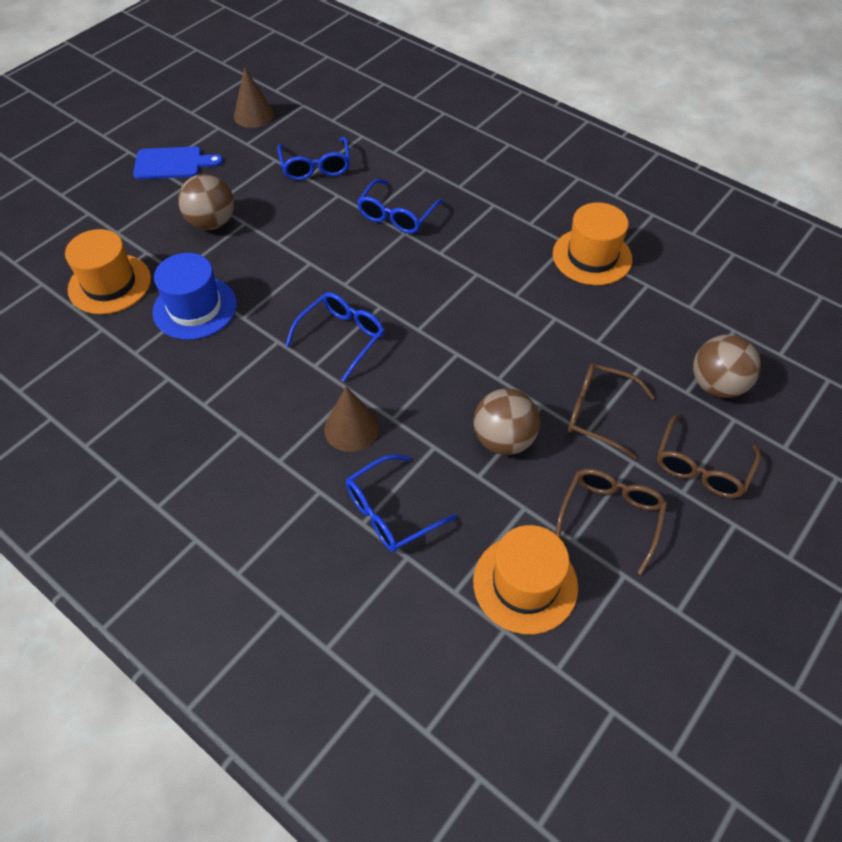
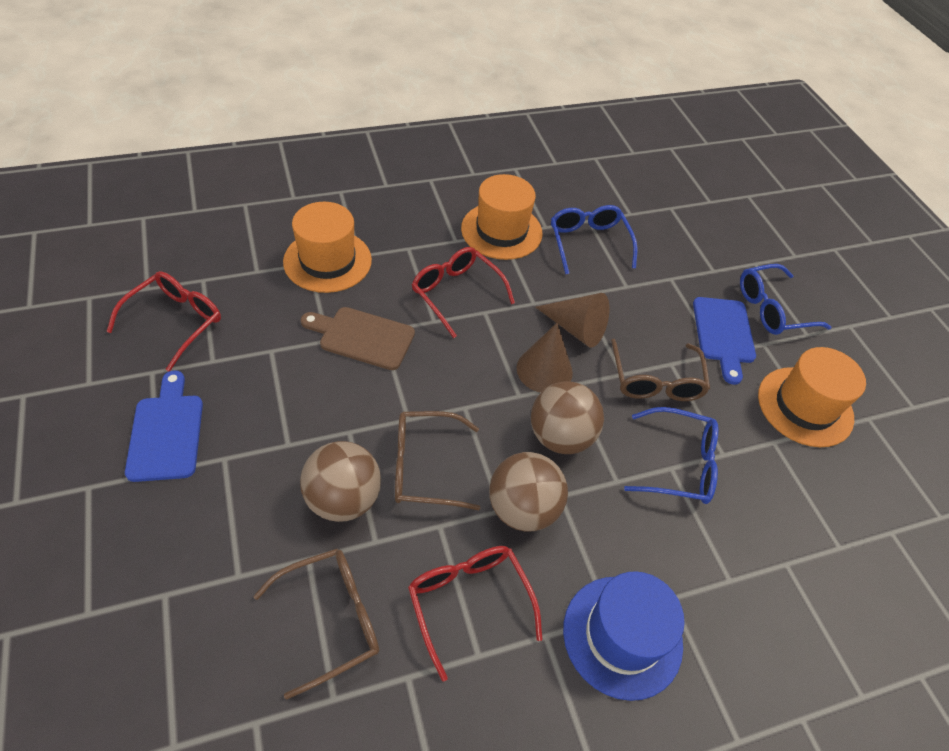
blue cutting board: 1 -> 2
blue glasses: 4 -> 3
brown cutting board: 0 -> 1
red glasses: 0 -> 3

